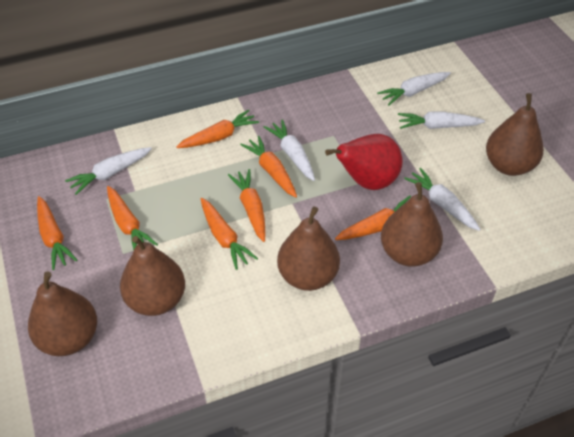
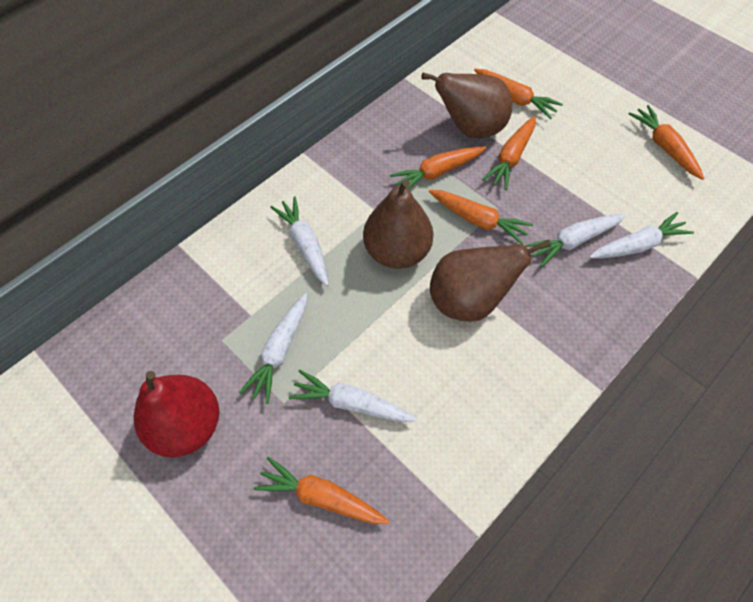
brown pear: 5 -> 3
orange carrot: 7 -> 6

